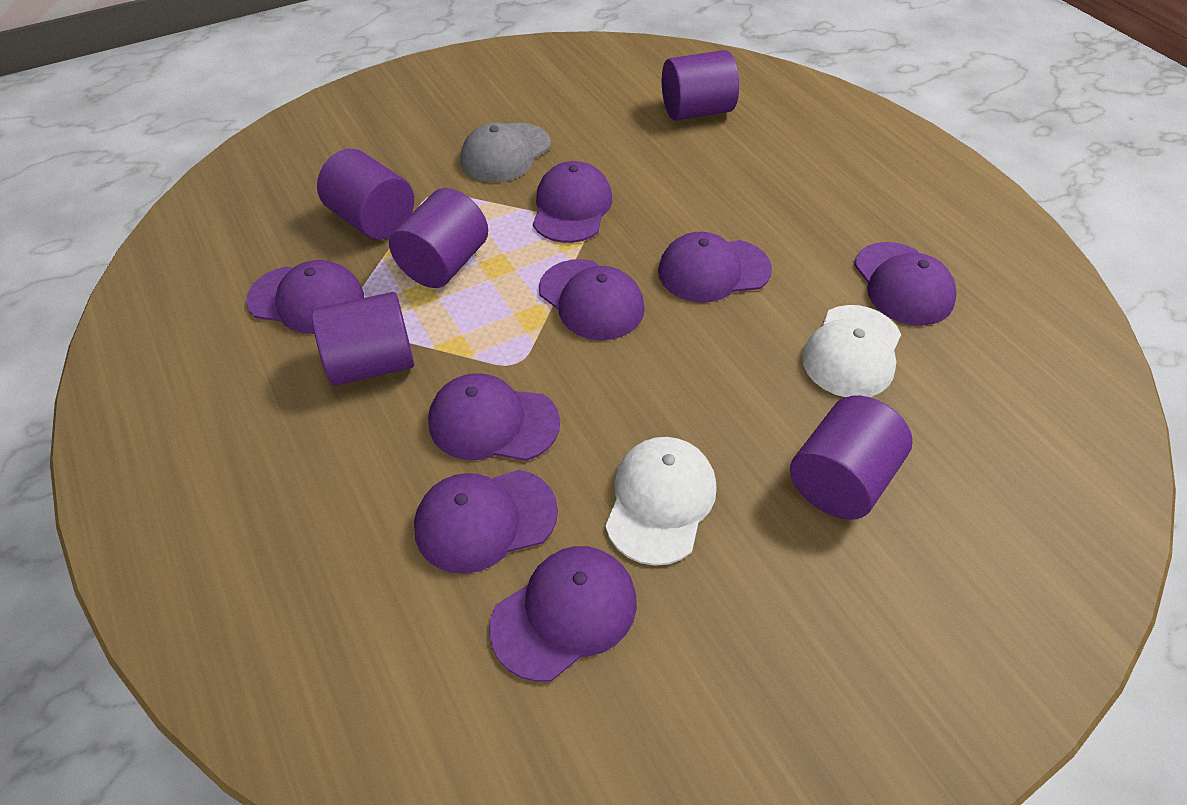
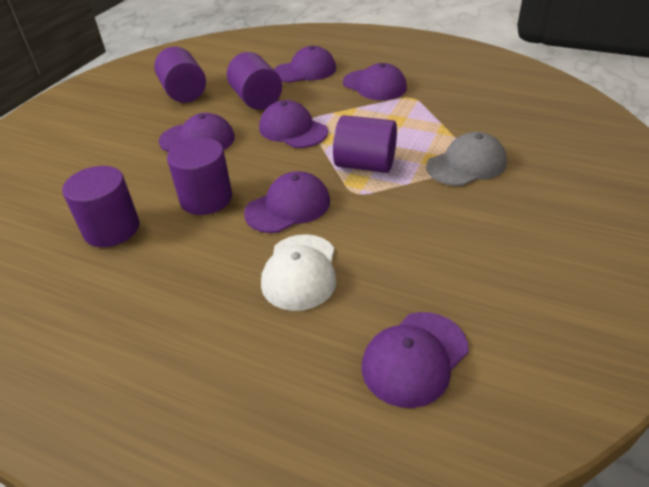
purple cap: 8 -> 6
white cap: 2 -> 1

